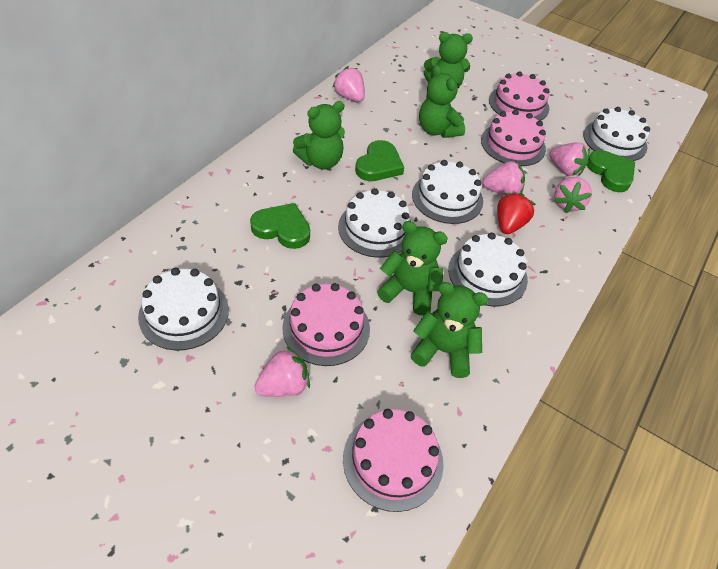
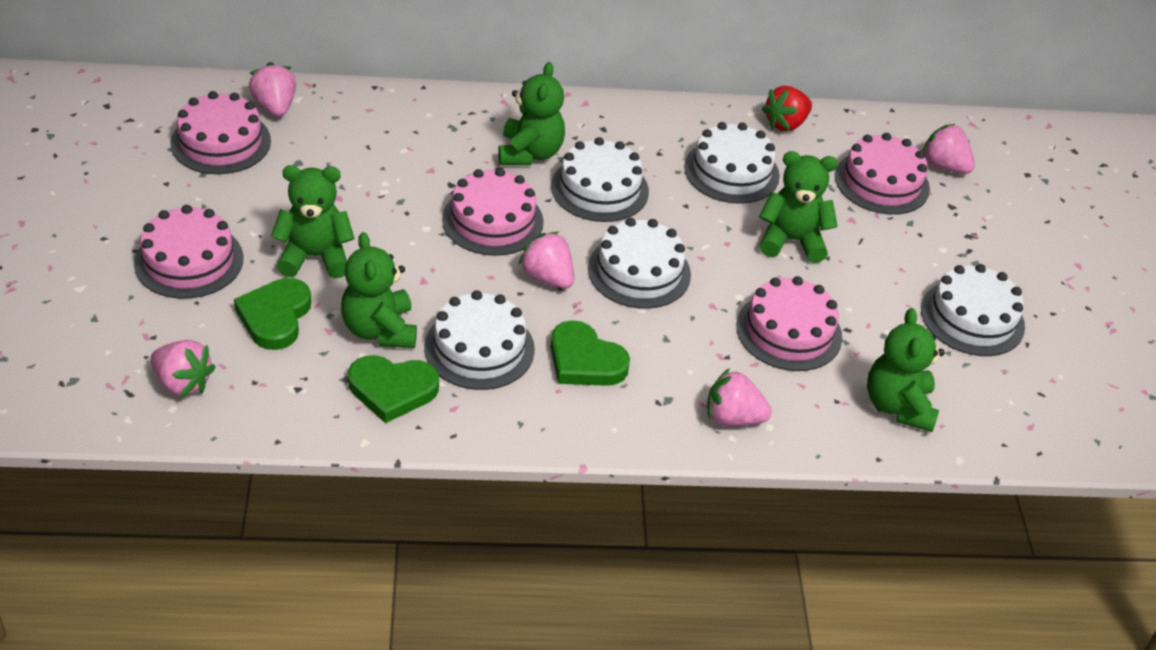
pink cake: 4 -> 5

